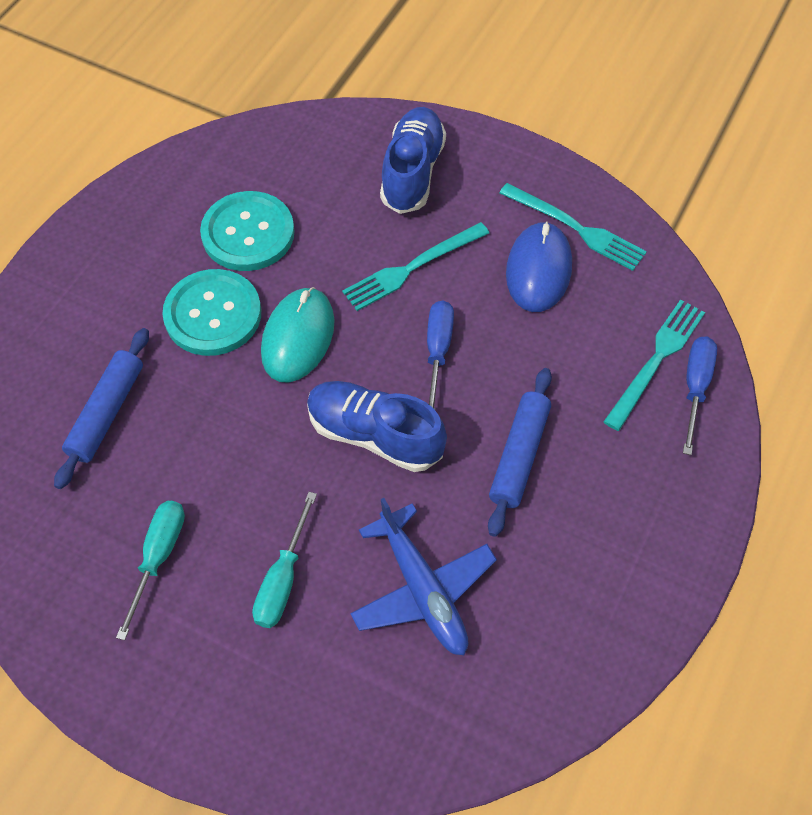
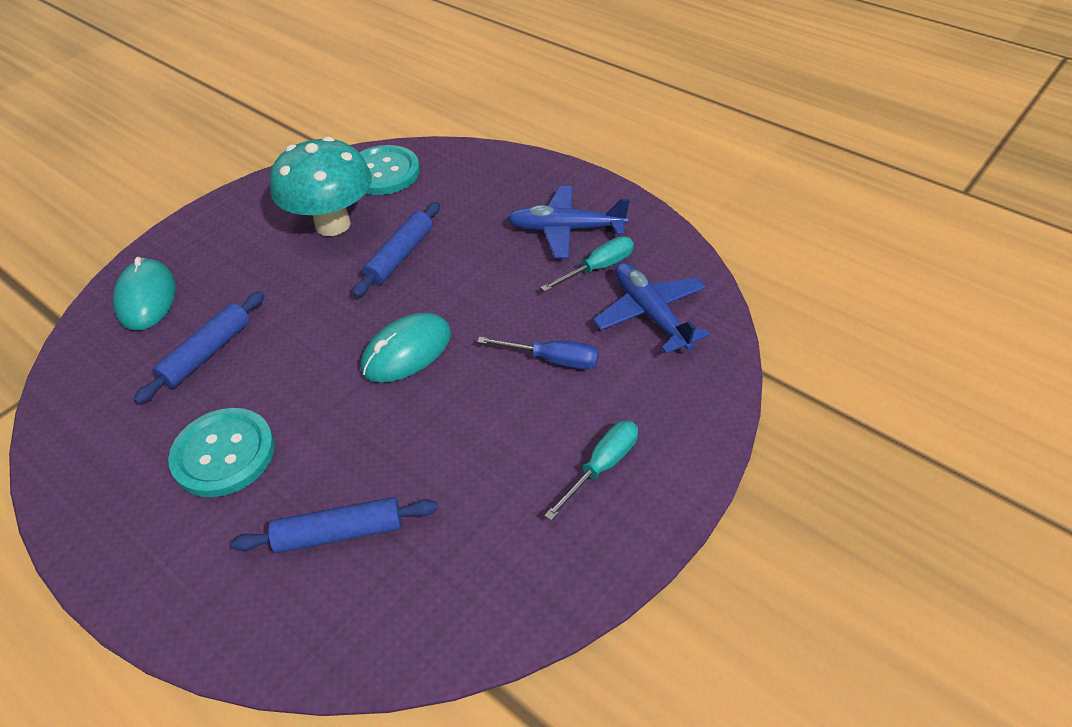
blue mouse: 1 -> 0
blue plane: 1 -> 2
blue rolling pin: 2 -> 3
blue screwdriver: 2 -> 1
blue shoe: 2 -> 0
turquoise fork: 3 -> 0
turquoise mouse: 1 -> 2
turquoise mushroom: 0 -> 1

